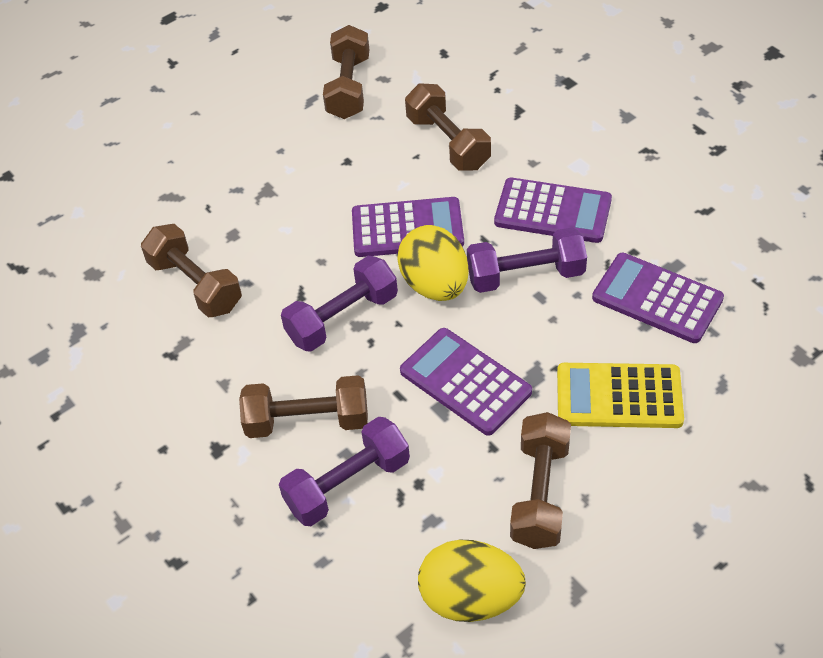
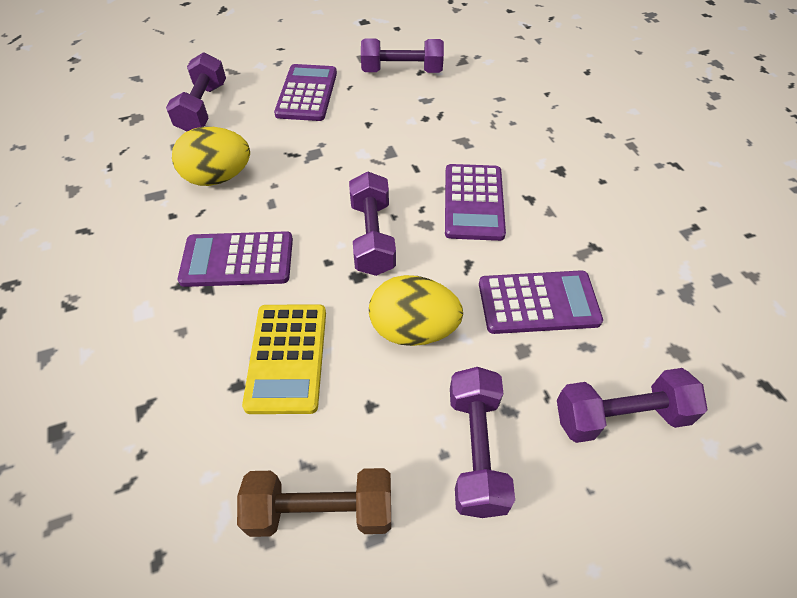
brown dumbbell: 5 -> 1
purple dumbbell: 3 -> 5

